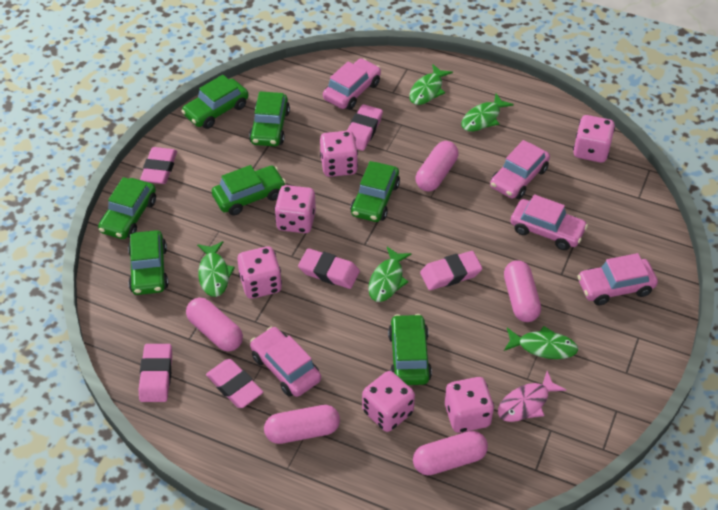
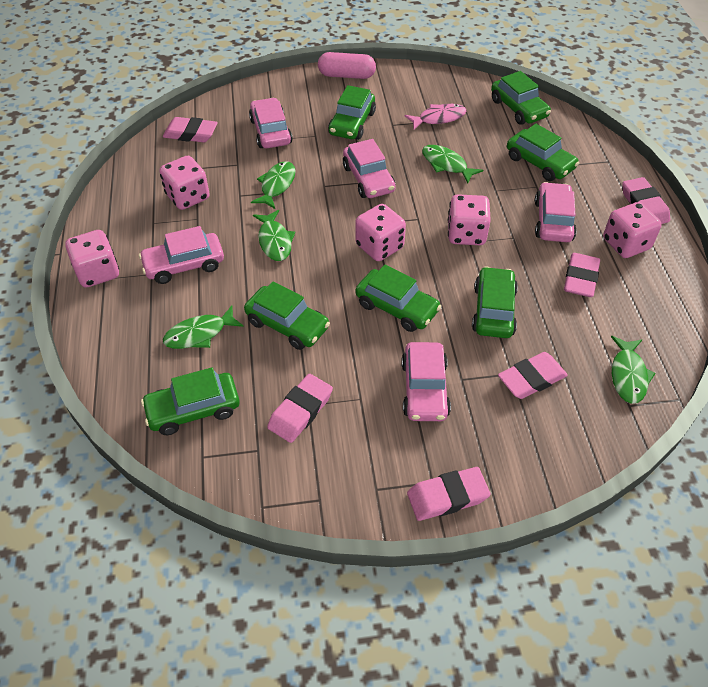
pink capsule: 5 -> 1
pink dice: 6 -> 5

